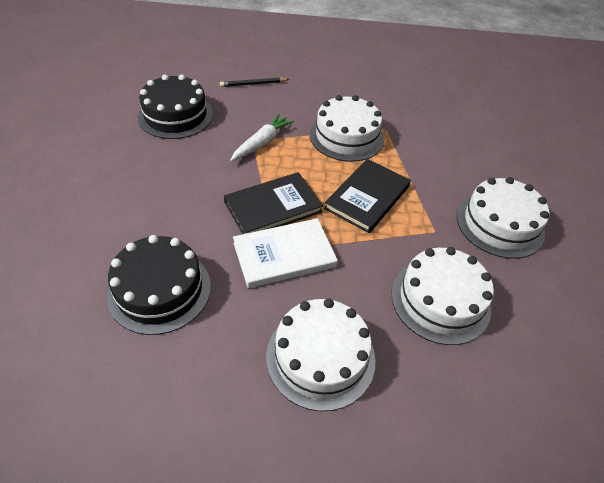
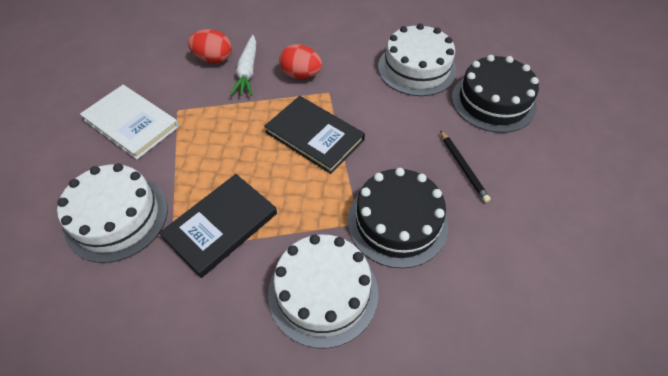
red egg: 0 -> 2
white cake: 4 -> 3

